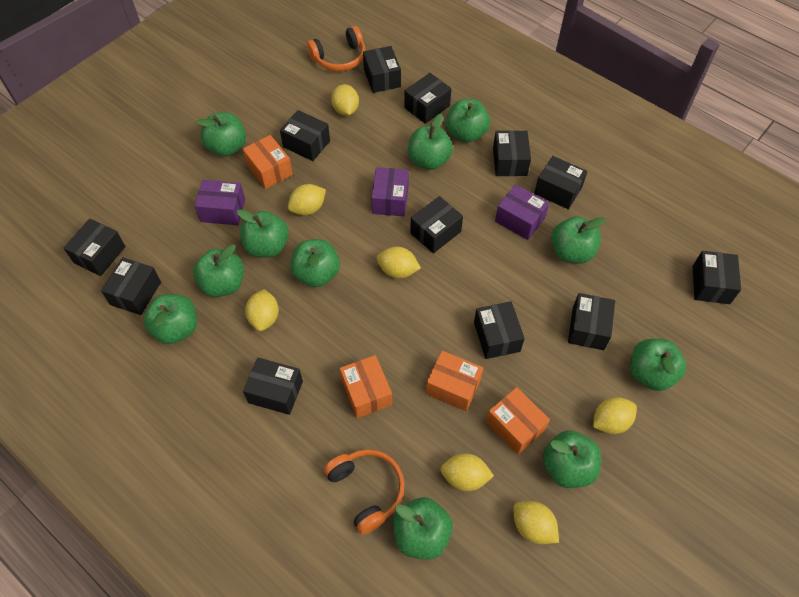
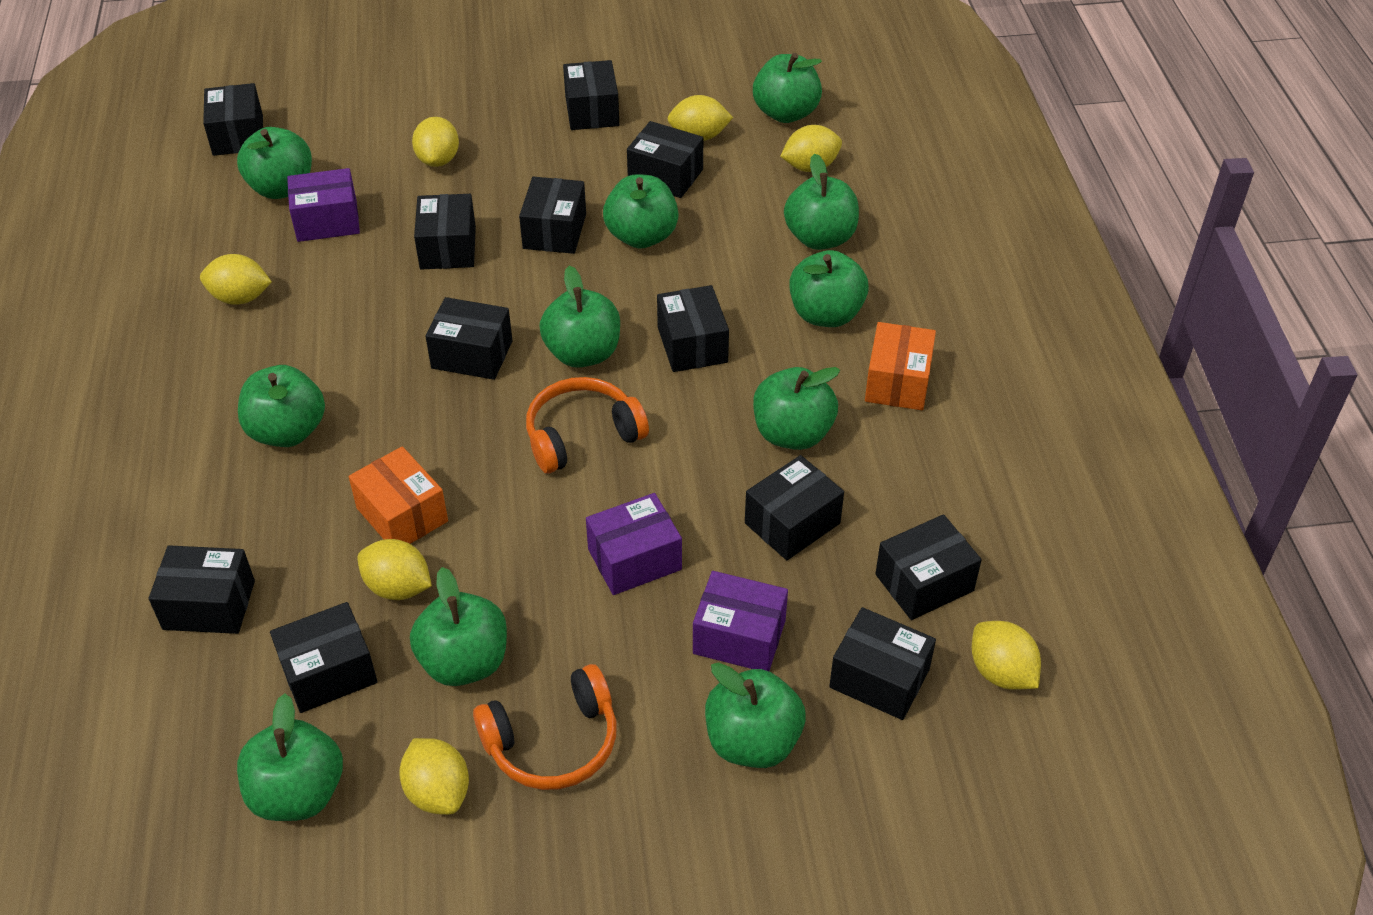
orange box: 4 -> 2

